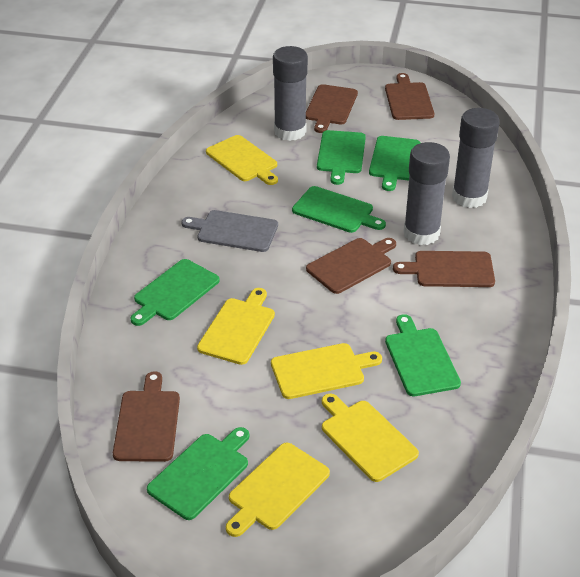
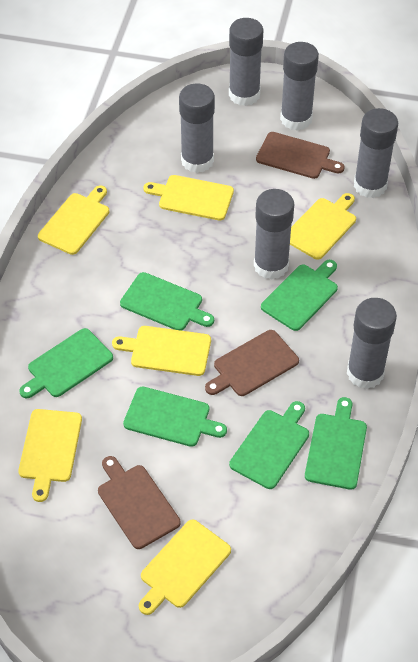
brown cutting board: 5 -> 3
grey cutting board: 1 -> 0
grey glue stick: 3 -> 6
yellow cutting board: 5 -> 6

